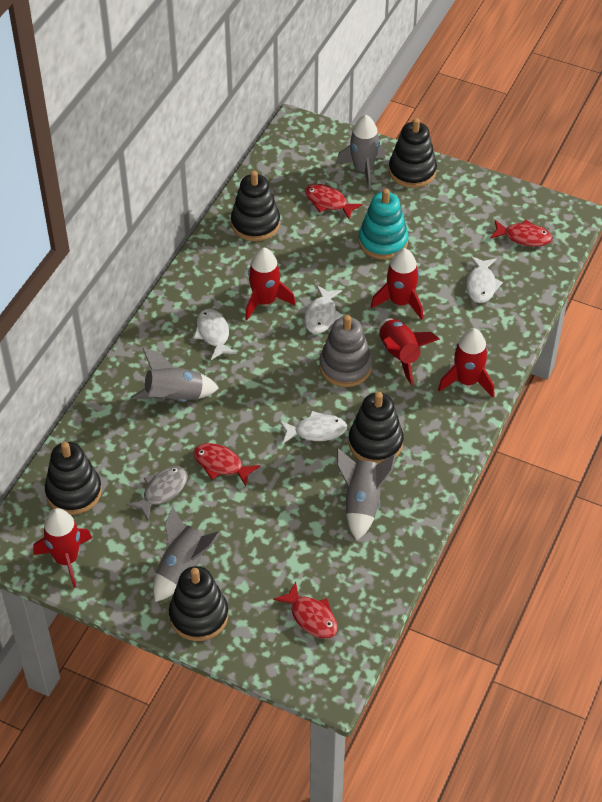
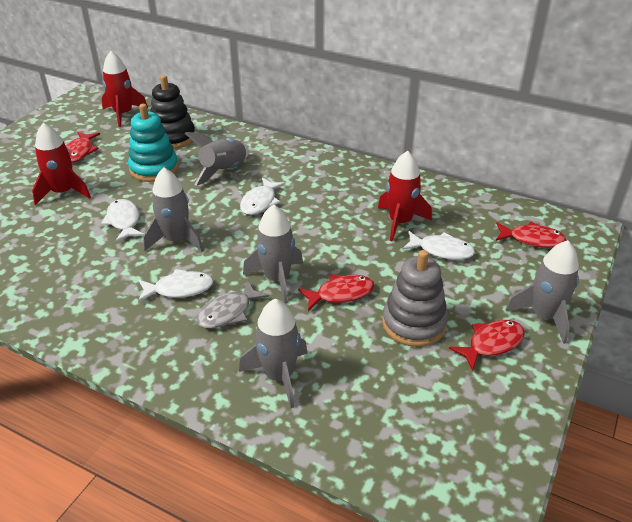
black stacking toy: 5 -> 1
grey rocket: 4 -> 5
red rocket: 5 -> 3

